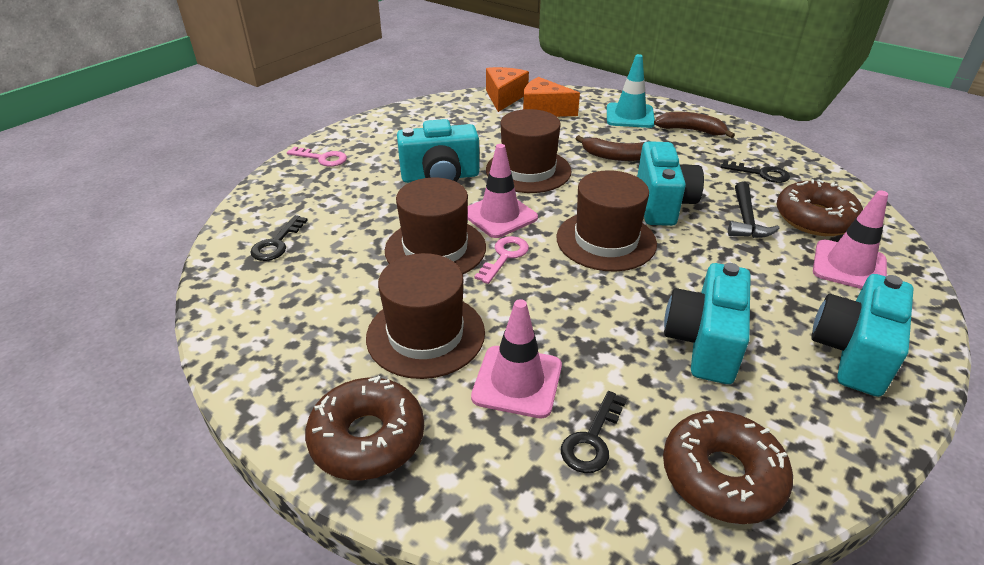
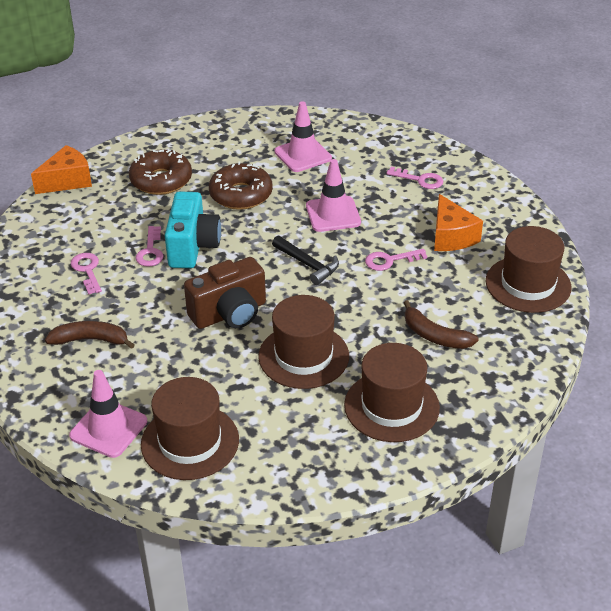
black key: 3 -> 0
brown camera: 0 -> 1
brown donut: 3 -> 2
pink key: 2 -> 4
turquoise camera: 4 -> 1
turquoise traffic cone: 1 -> 0

